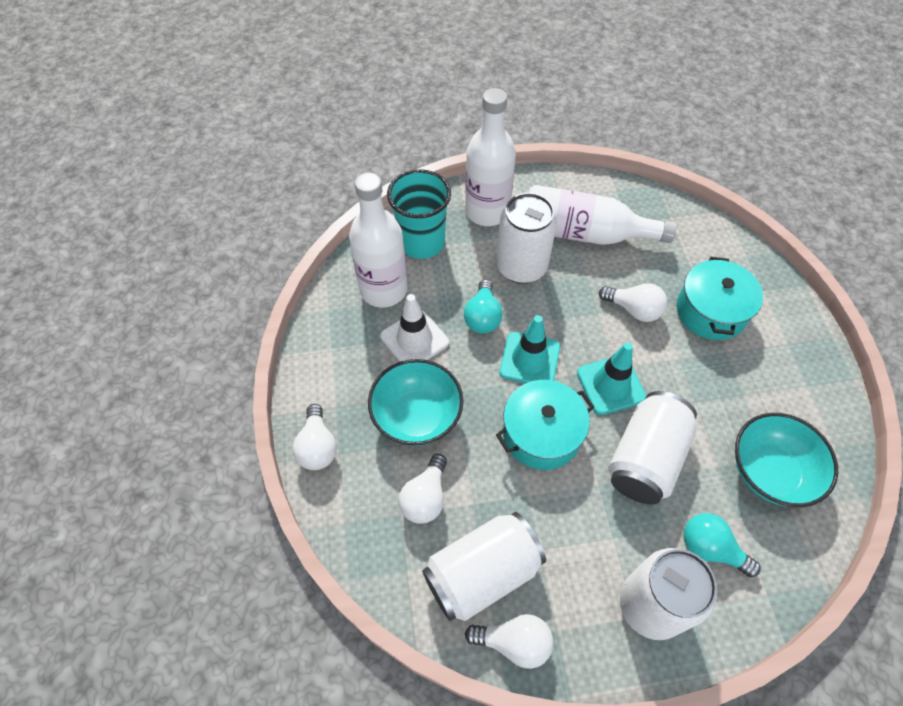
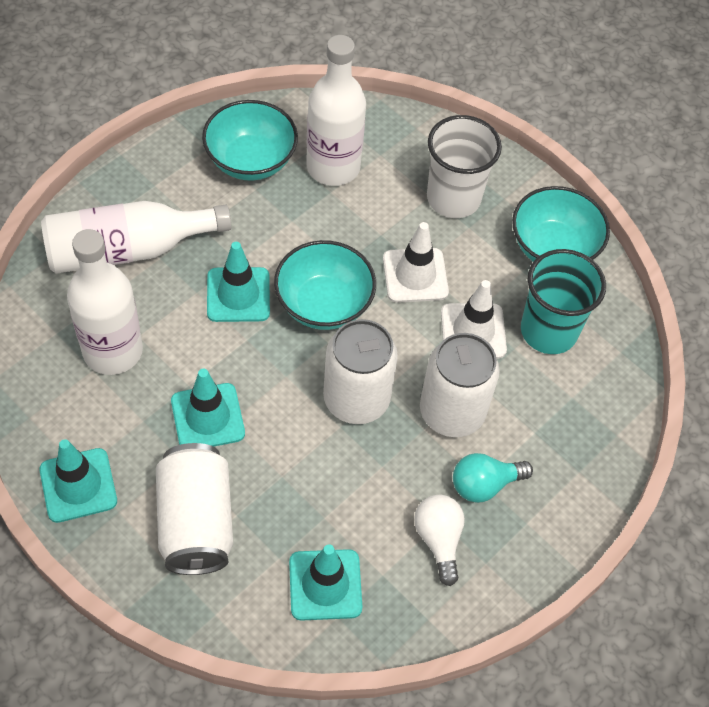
turquoise bowl: 2 -> 3
turquoise light bulb: 2 -> 1
turquoise pot: 2 -> 0
turquoise traffic cone: 2 -> 4
white can: 4 -> 3
white cup: 0 -> 1
white light bulb: 4 -> 1
white traffic cone: 1 -> 2

